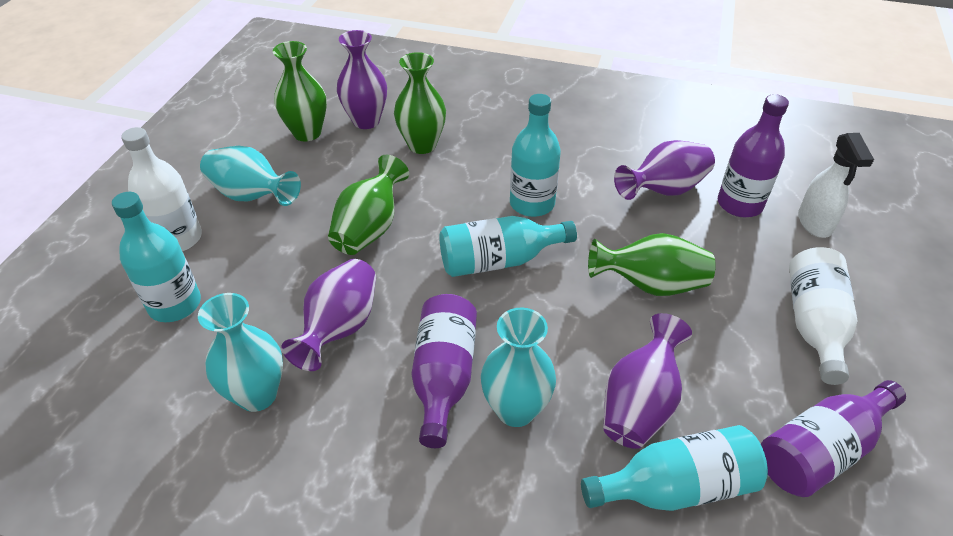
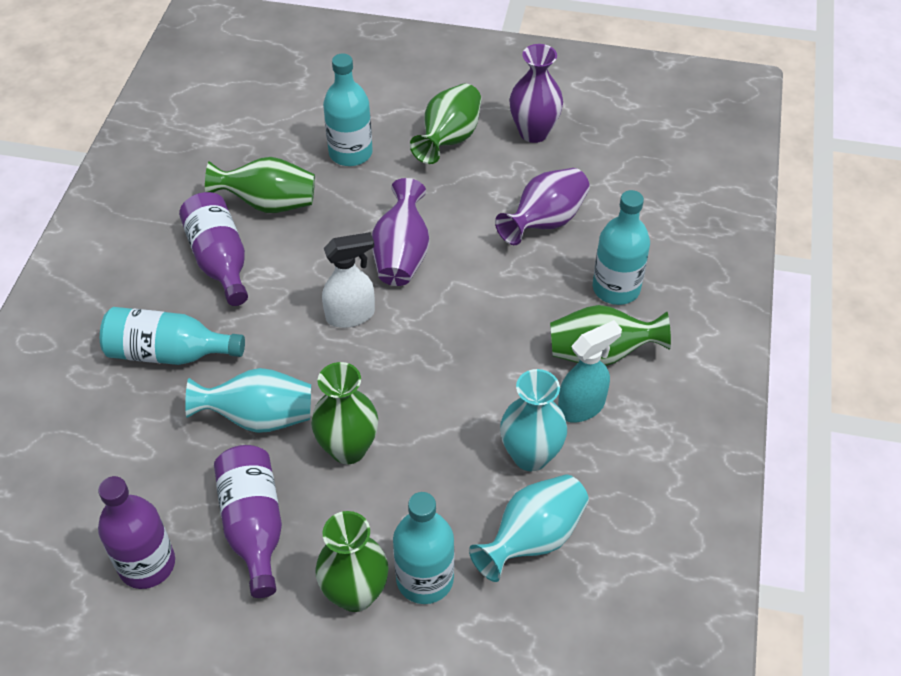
green vase: 4 -> 5
purple vase: 4 -> 3
turquoise spray bottle: 0 -> 1
white bottle: 2 -> 0

